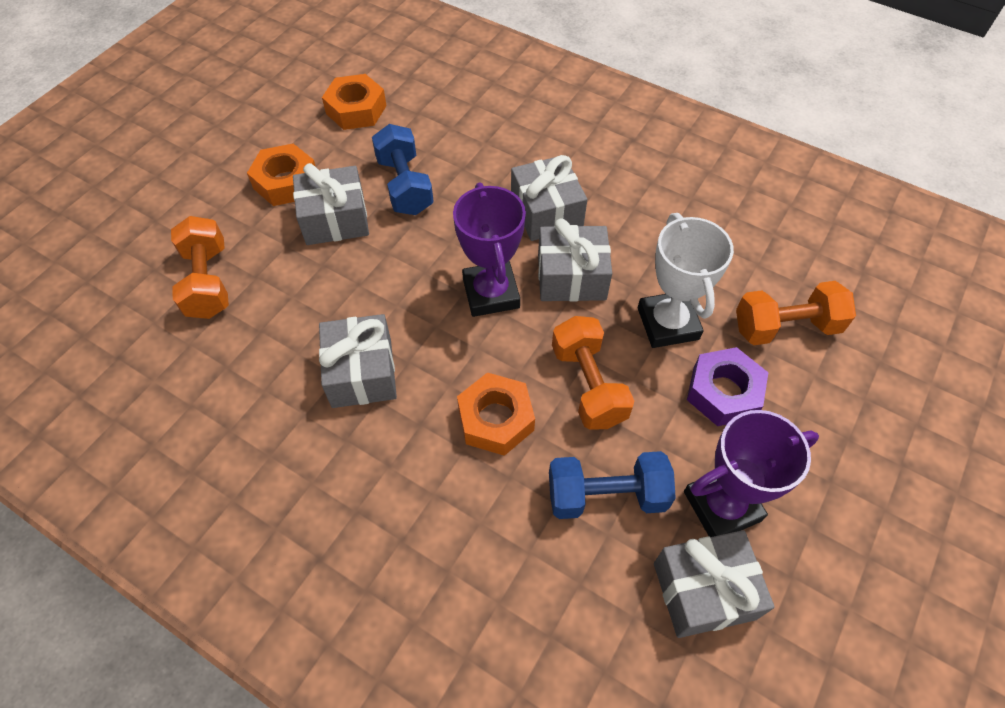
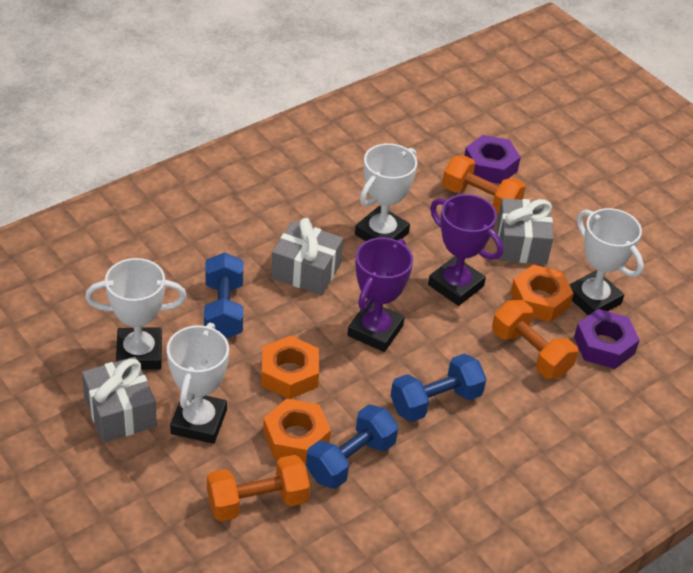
blue dumbbell: 2 -> 3
grey gift: 5 -> 3
purple nut: 1 -> 2
white trophy: 1 -> 4

